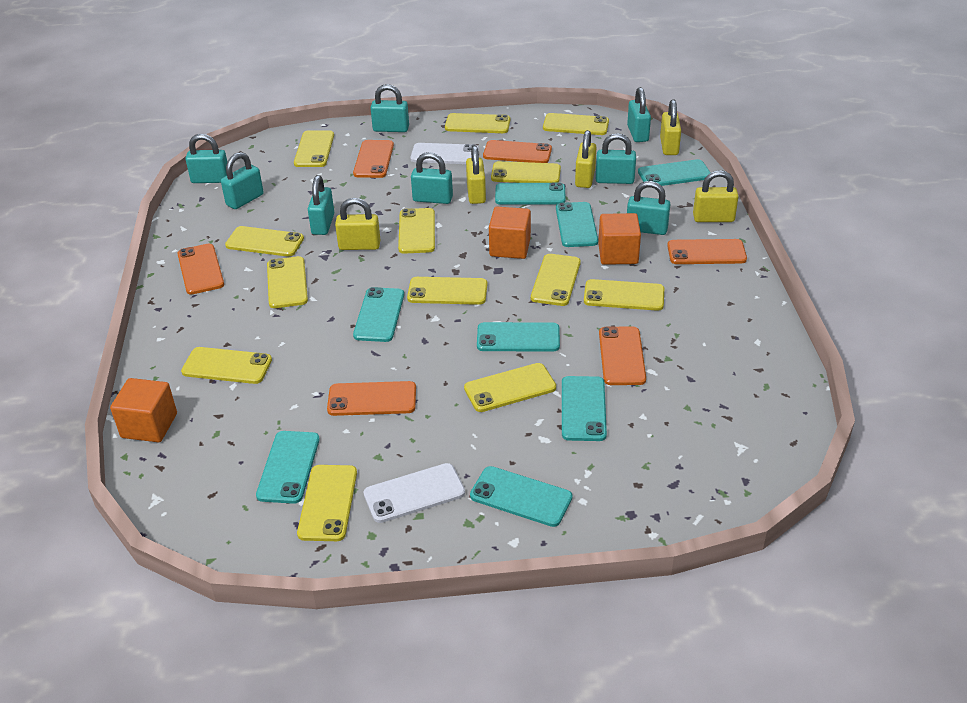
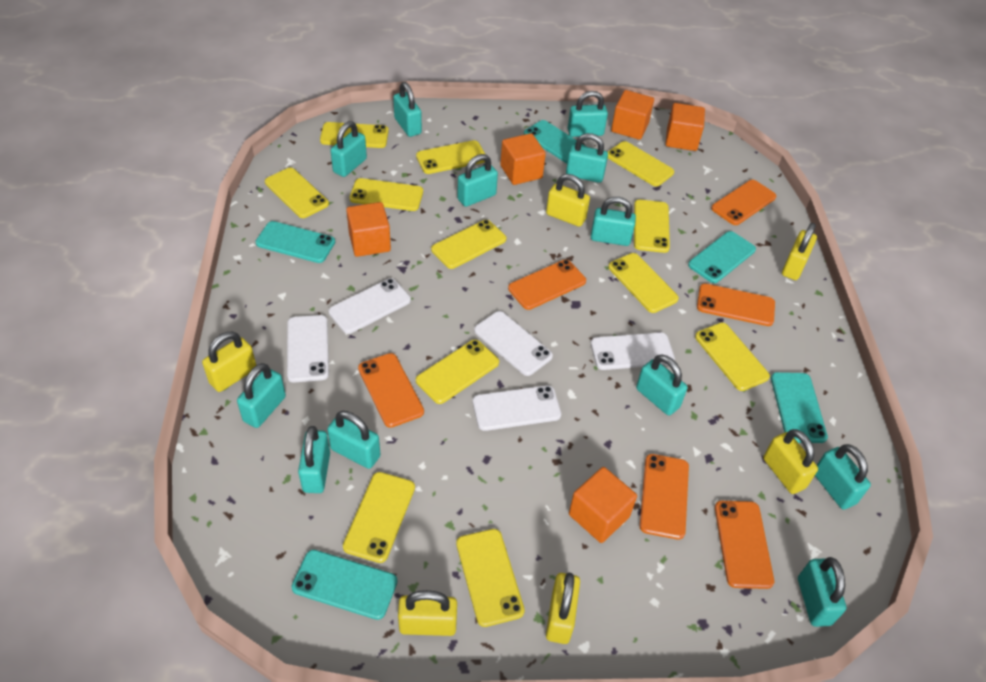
orange cube: 3 -> 5
turquoise padlock: 8 -> 12
turquoise phone: 8 -> 5
white phone: 2 -> 5
yellow padlock: 5 -> 6
yellow phone: 13 -> 12

